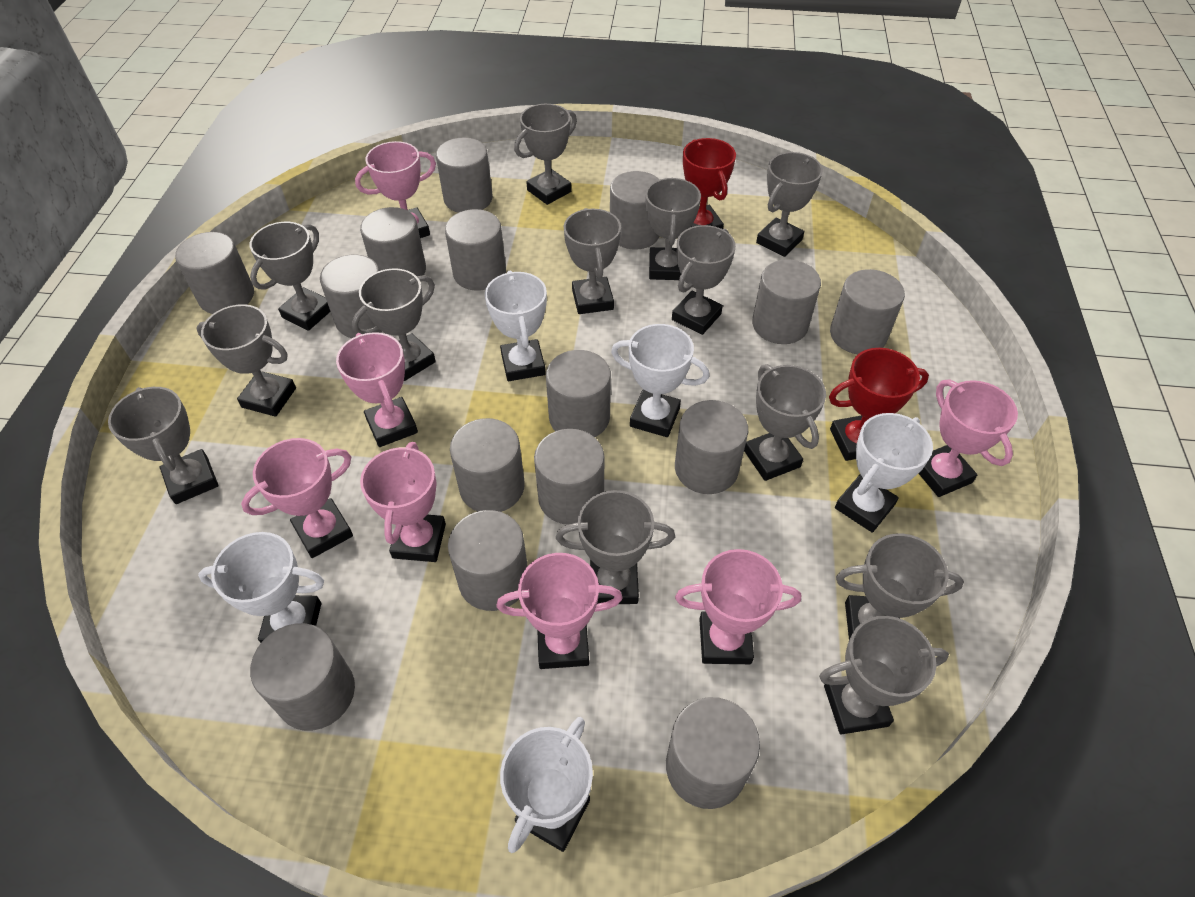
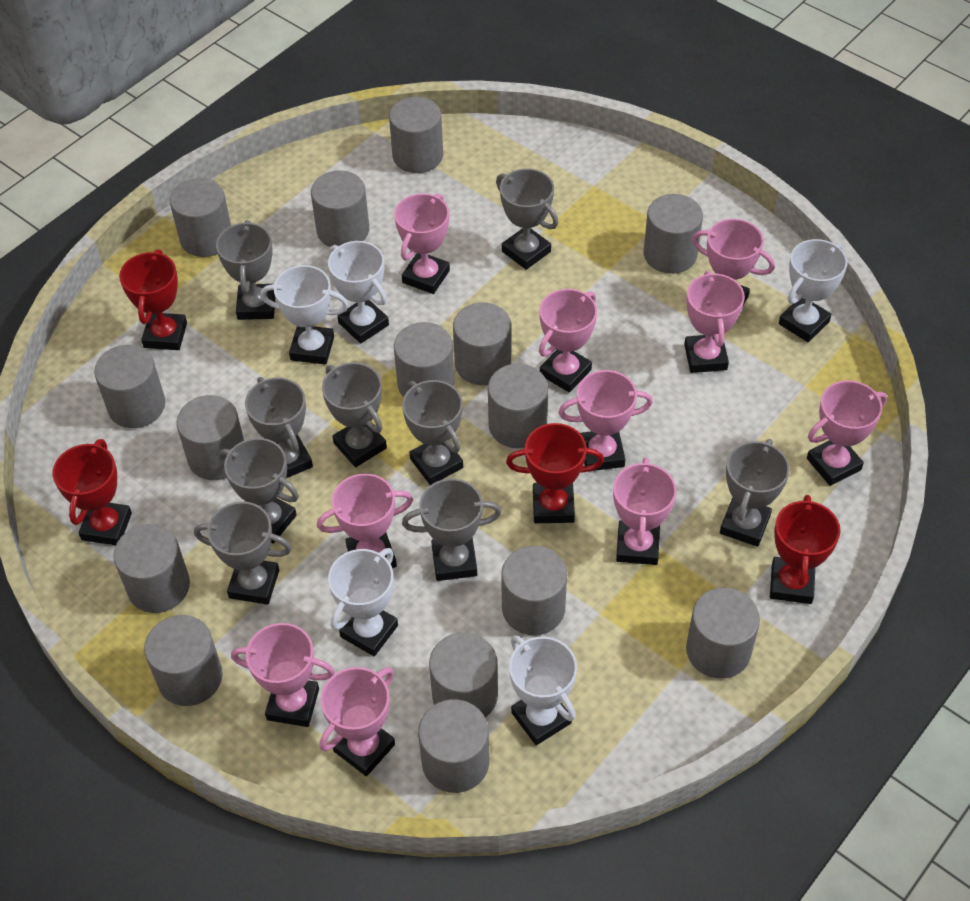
grey trophy: 13 -> 9
pink trophy: 7 -> 10
red trophy: 2 -> 4

